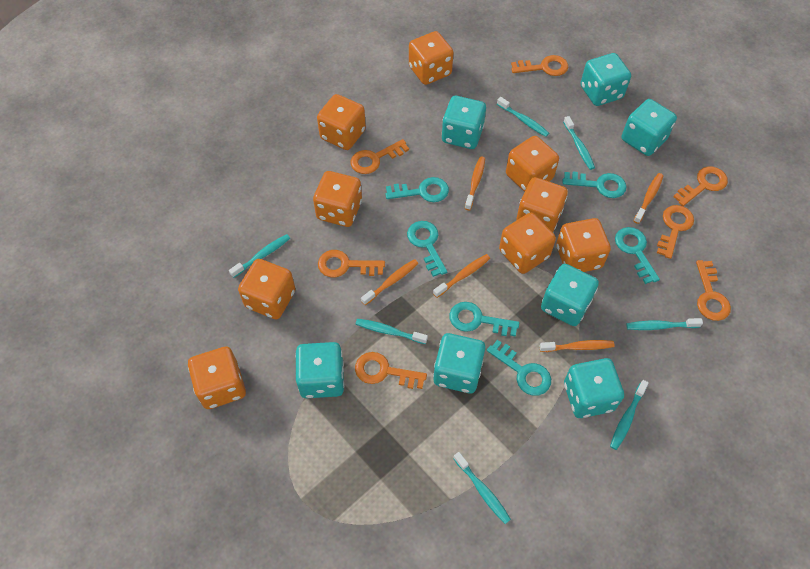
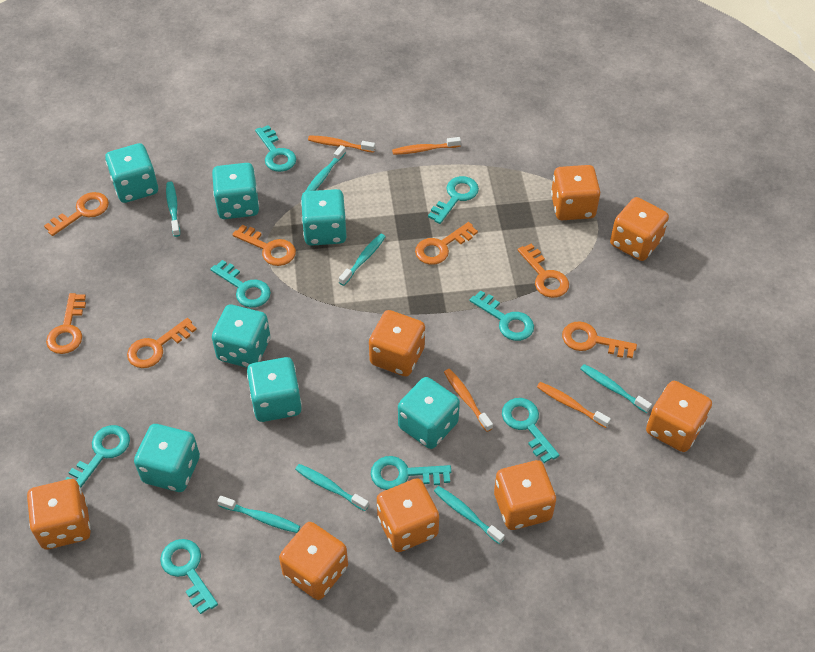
orange dice: 9 -> 8
orange toothbrush: 5 -> 4
turquoise key: 6 -> 8

